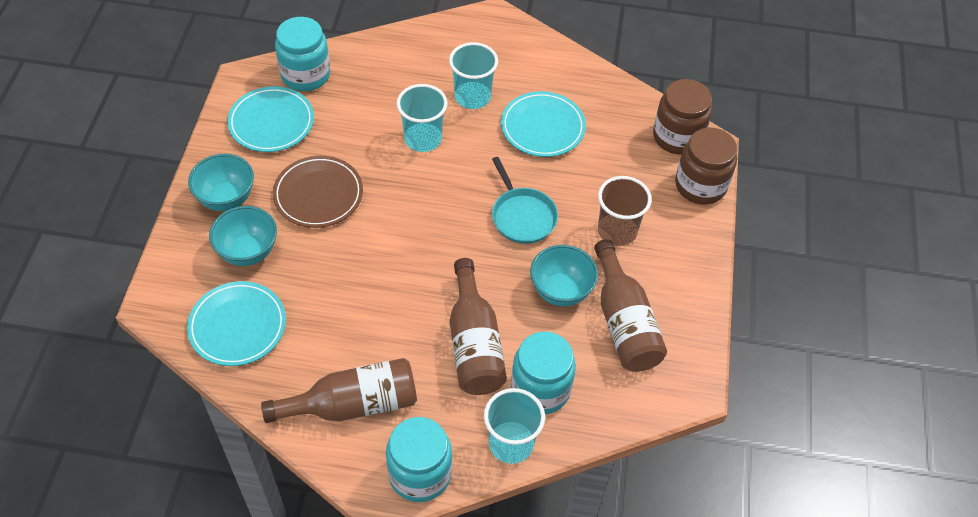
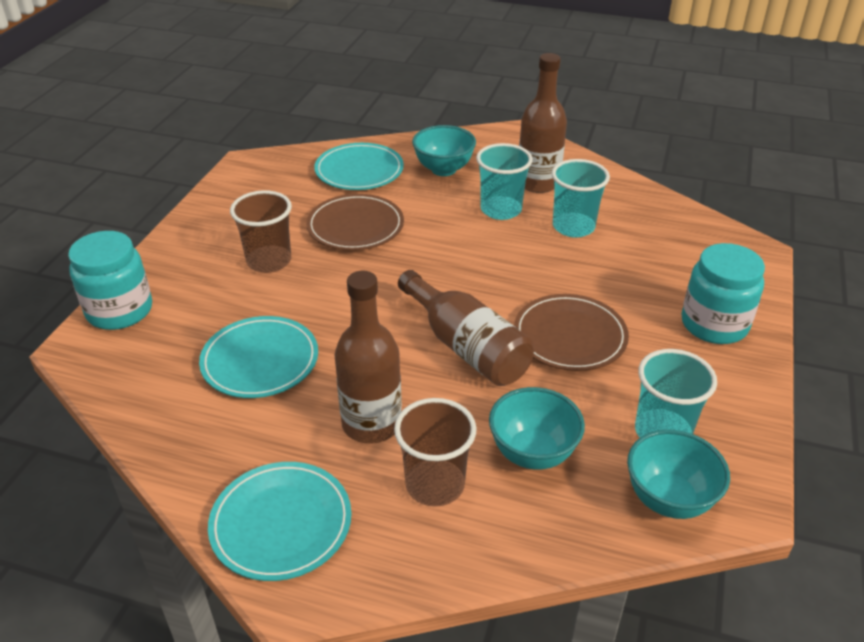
brown cup: 1 -> 2
brown jar: 2 -> 0
brown plate: 1 -> 2
turquoise jar: 3 -> 2
turquoise pan: 1 -> 0

